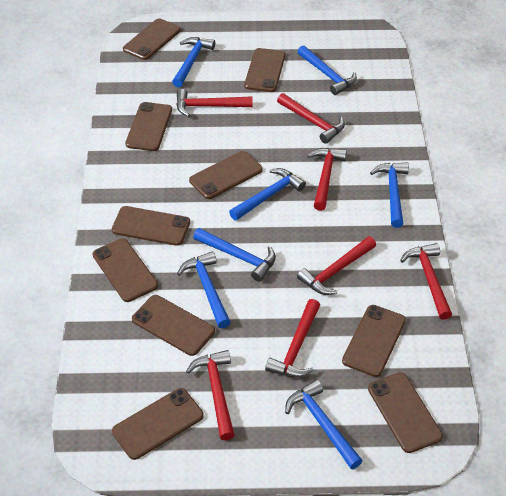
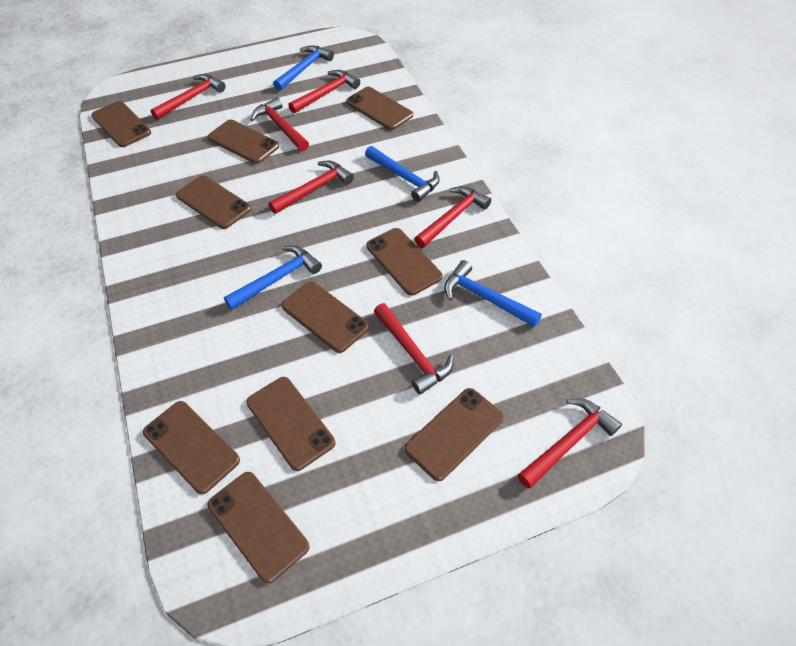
blue hammer: 7 -> 4

